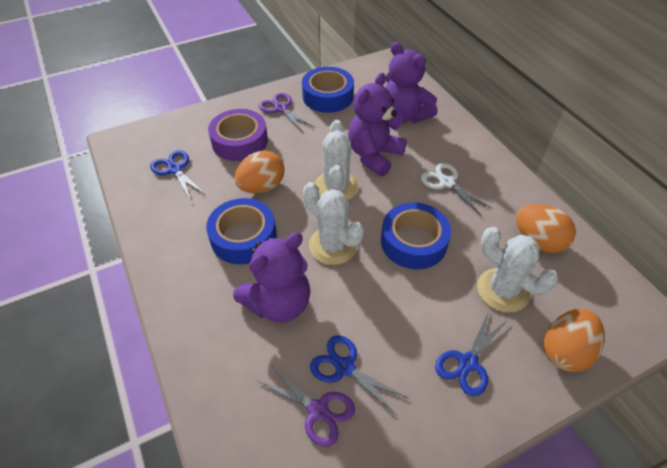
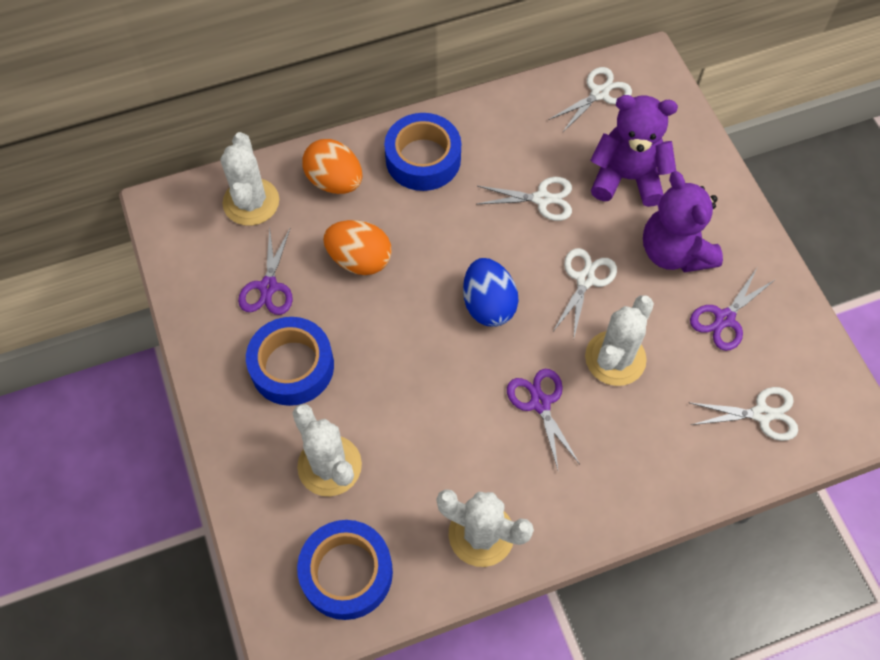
blue egg: 0 -> 1
blue scissors: 3 -> 0
orange egg: 3 -> 2
purple scissors: 2 -> 3
purple tape: 1 -> 0
purple teddy bear: 3 -> 2
white cactus: 3 -> 4
white scissors: 1 -> 4

